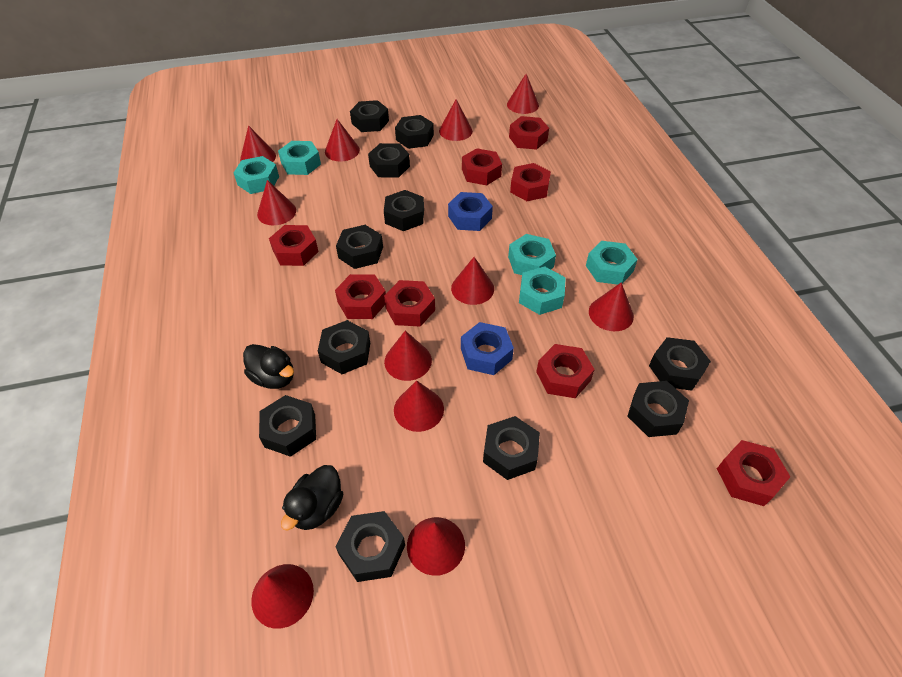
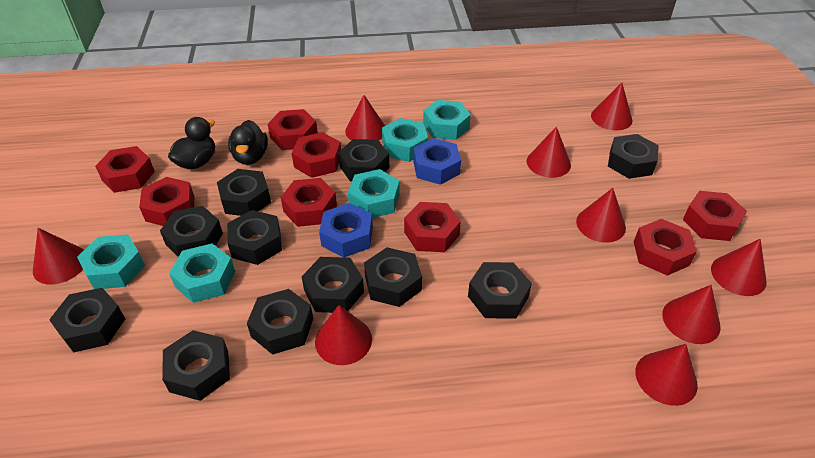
red cone: 11 -> 9

